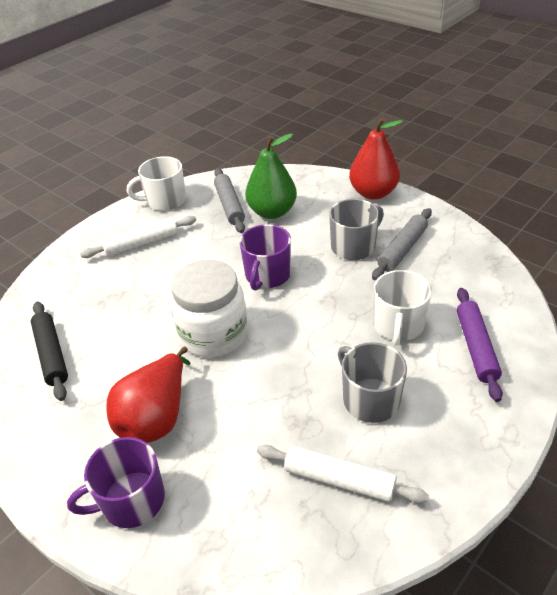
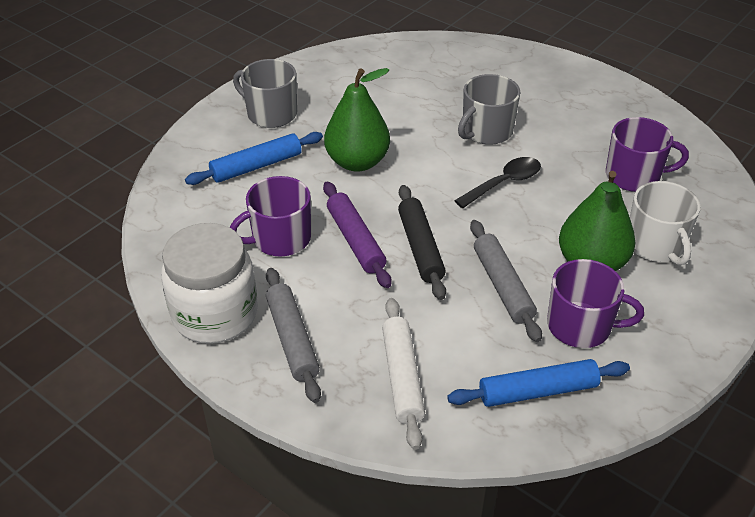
black spoon: 0 -> 1
blue rolling pin: 0 -> 2
green pear: 1 -> 2
purple mug: 2 -> 3
red pear: 2 -> 0
white mug: 2 -> 1
white rolling pin: 2 -> 1

